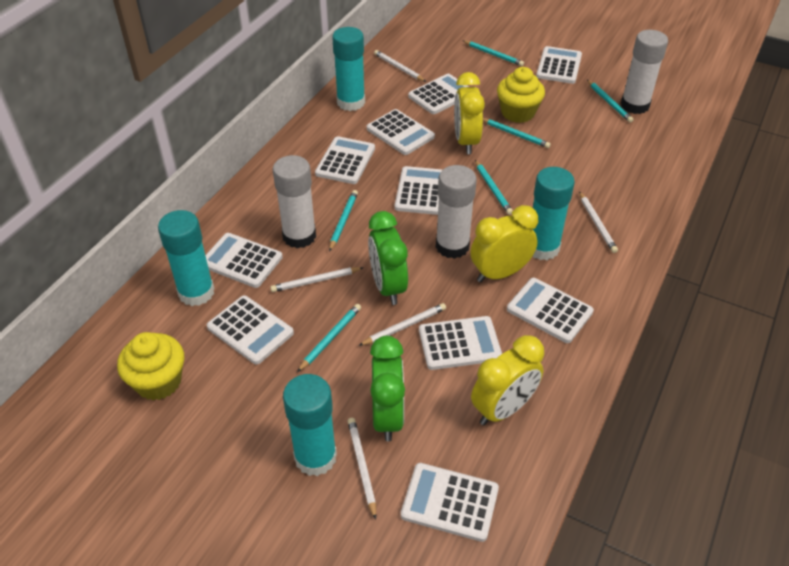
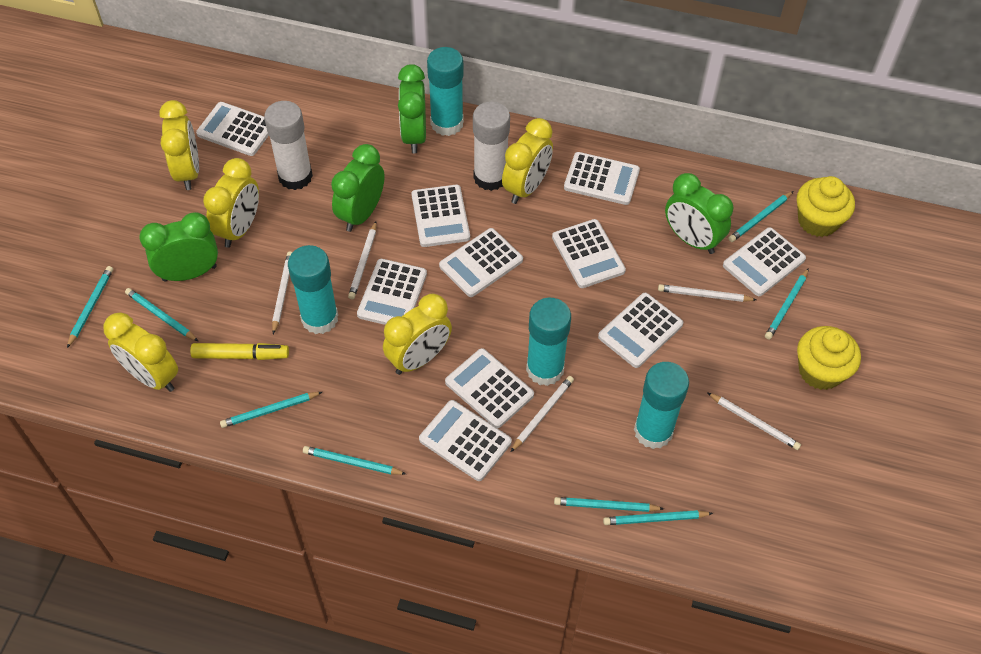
green clock: 2 -> 4
turquoise pencil: 6 -> 8
white glue stick: 3 -> 2
yellow clock: 3 -> 5
yellow marker: 0 -> 1

